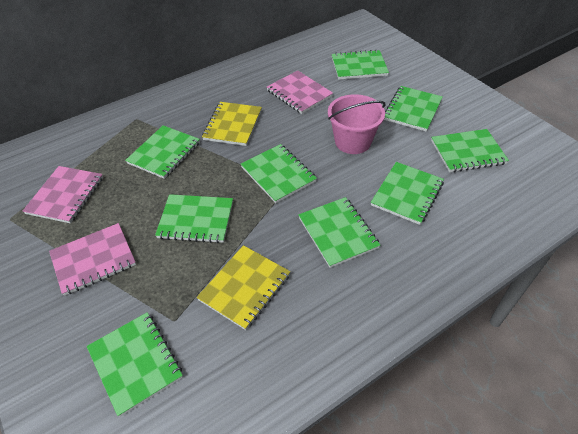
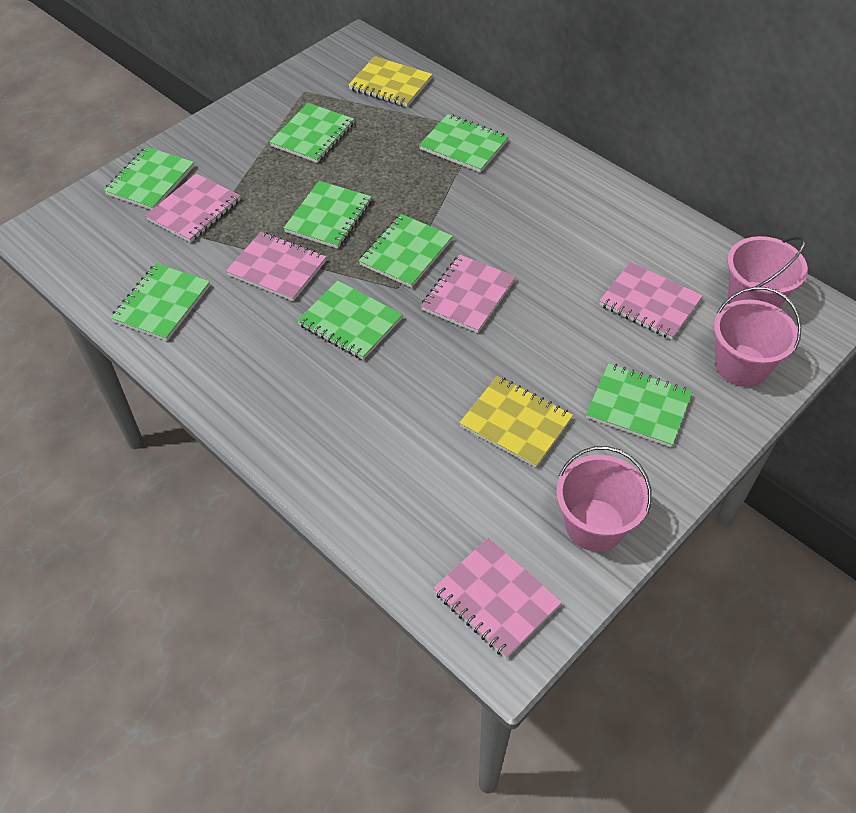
green notebook: 9 -> 8
pink bucket: 1 -> 3
pink notebook: 3 -> 5

